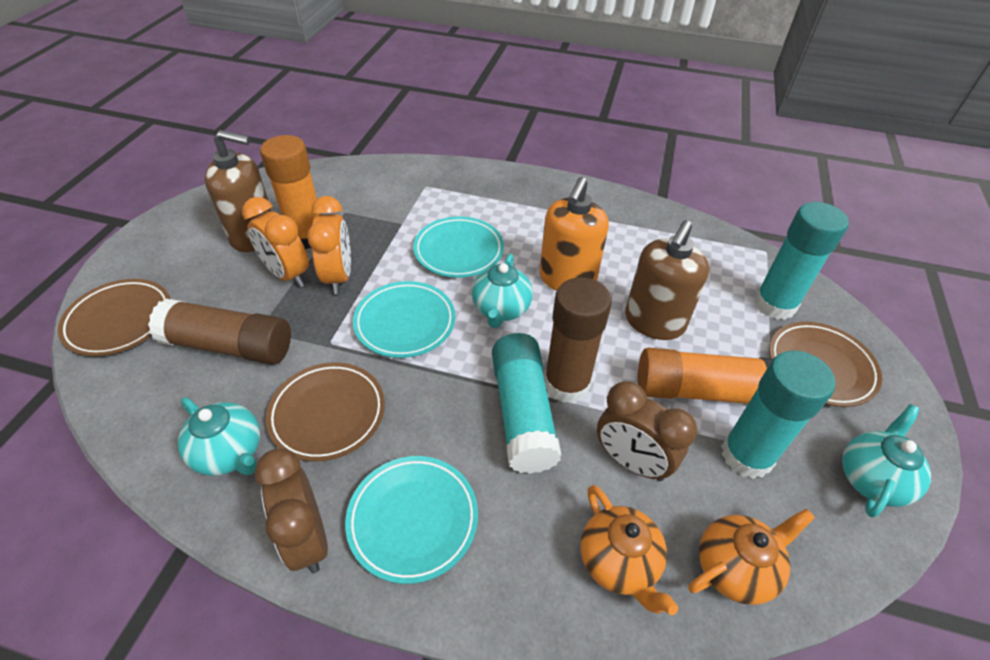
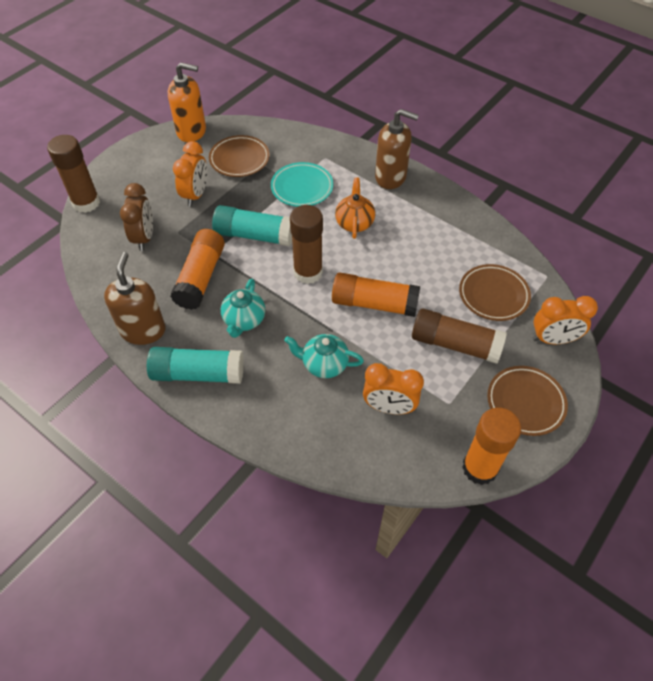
brown clock: 2 -> 1
brown glue stick: 2 -> 3
orange clock: 2 -> 3
orange glue stick: 2 -> 3
orange teapot: 2 -> 1
turquoise glue stick: 3 -> 2
turquoise plate: 3 -> 1
turquoise teapot: 3 -> 2

